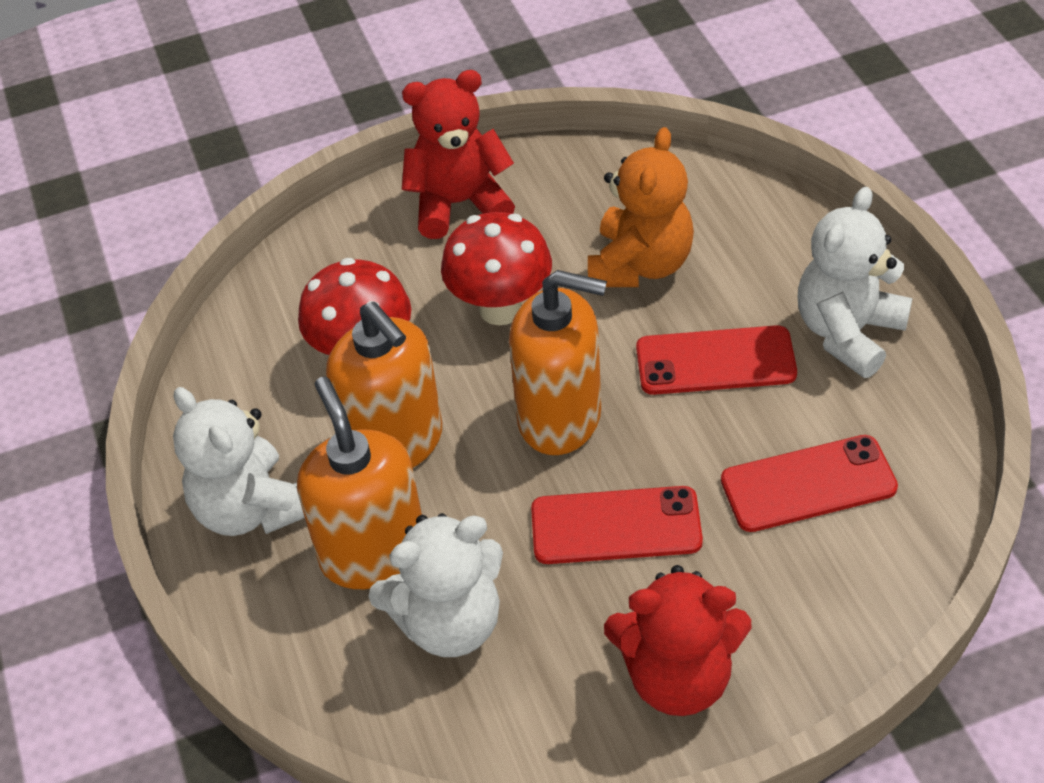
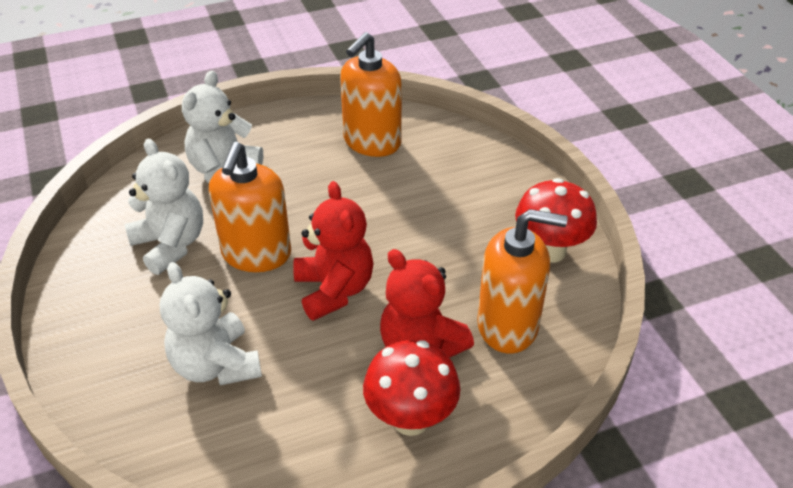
orange teddy bear: 1 -> 0
red phone: 3 -> 0

